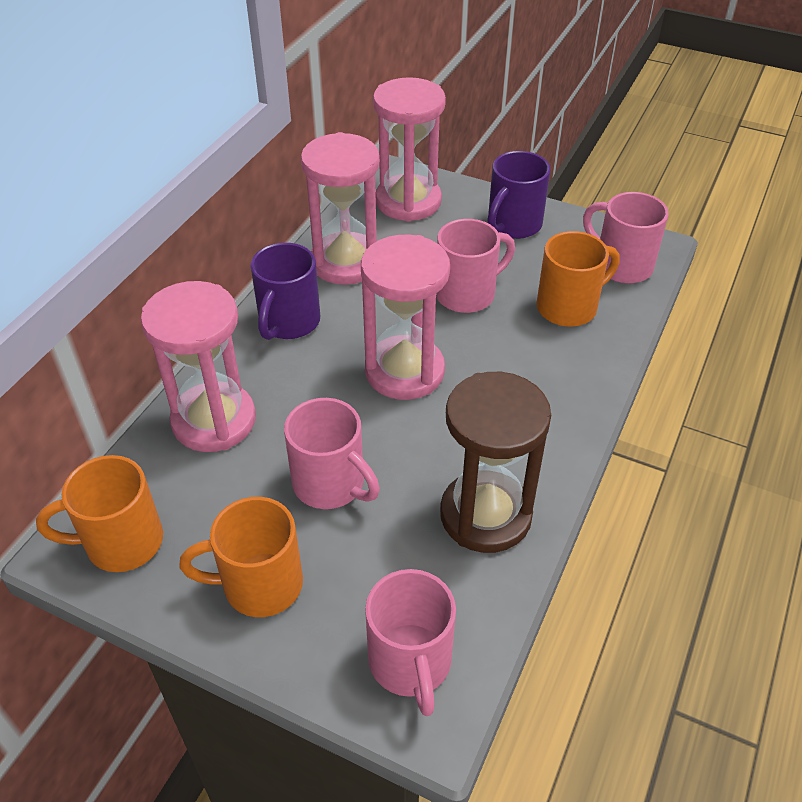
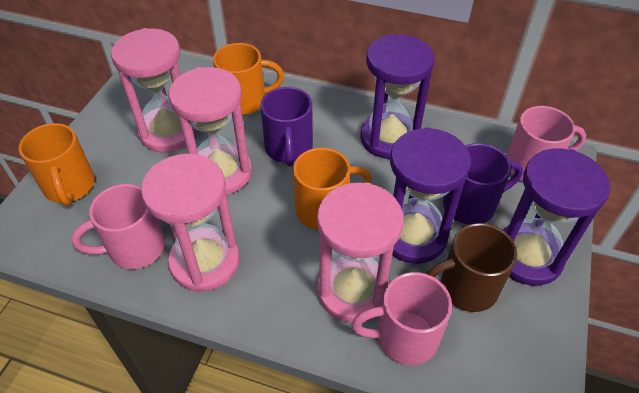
brown hourglass: 1 -> 0
brown mug: 0 -> 1
pink mug: 4 -> 3
purple hourglass: 0 -> 3

